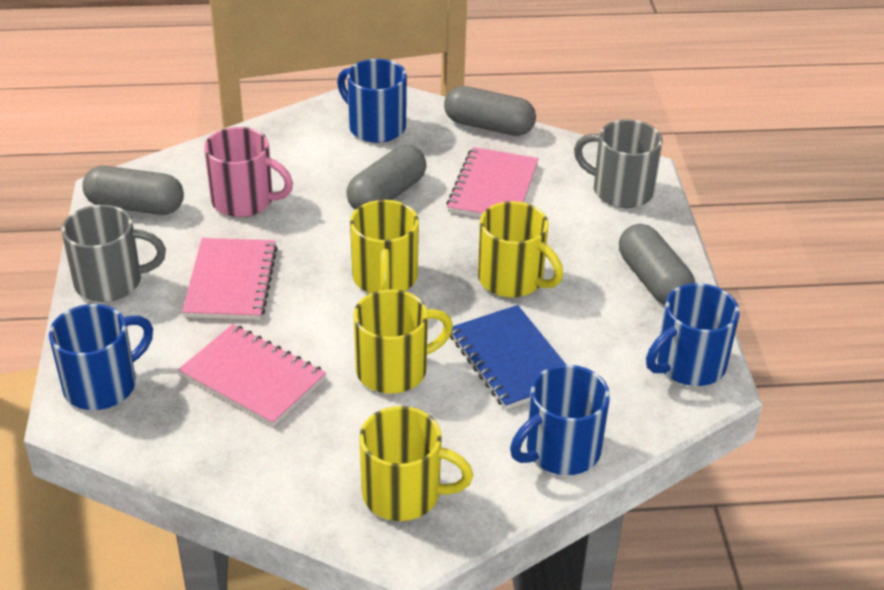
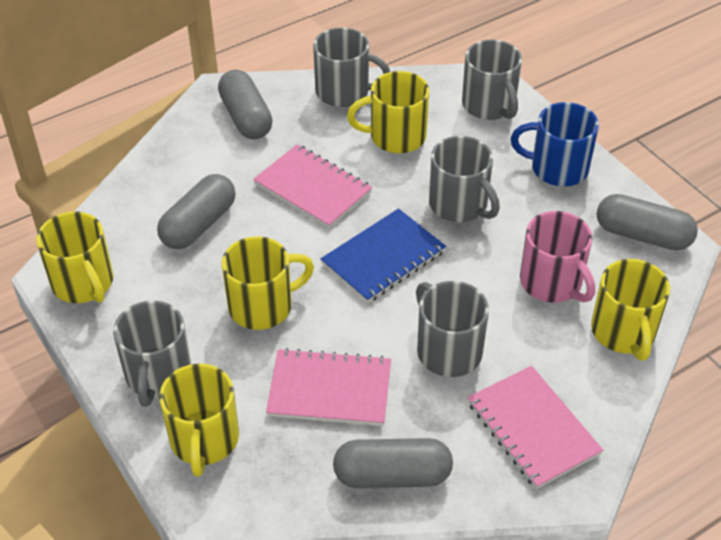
blue mug: 4 -> 1
grey mug: 2 -> 5
yellow mug: 4 -> 5

